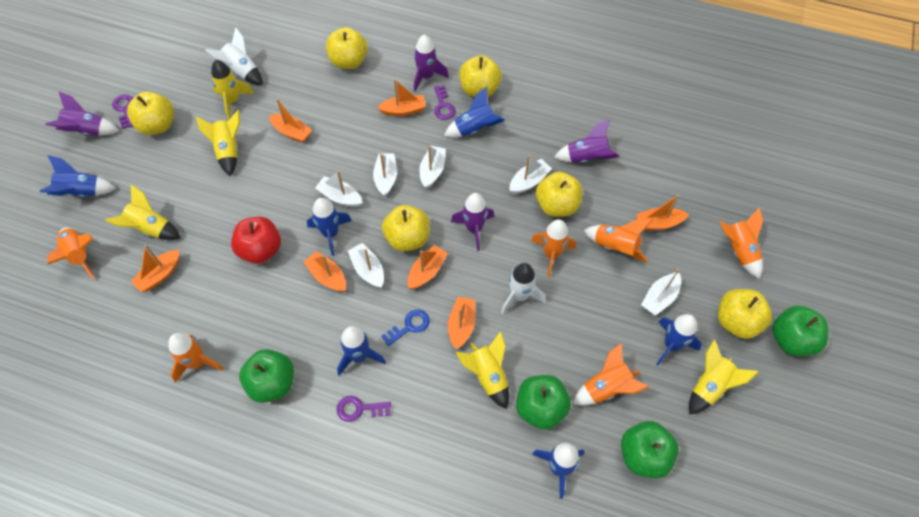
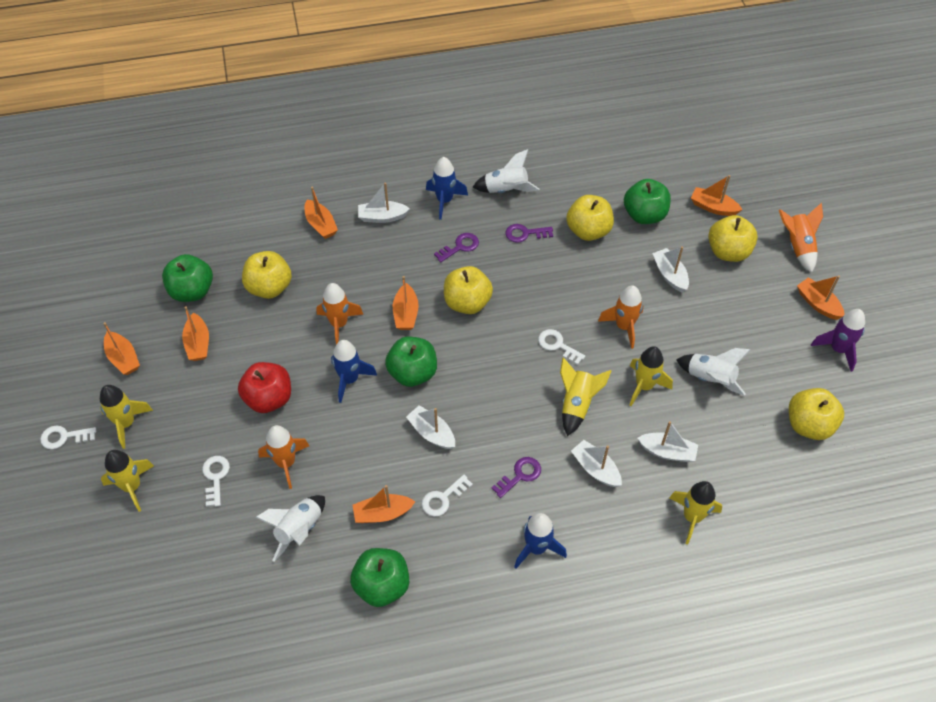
blue key: 1 -> 0
blue rocket: 6 -> 3
orange rocket: 6 -> 4
purple rocket: 4 -> 1
white boat: 6 -> 5
white key: 0 -> 4
white rocket: 2 -> 3
yellow apple: 6 -> 5

